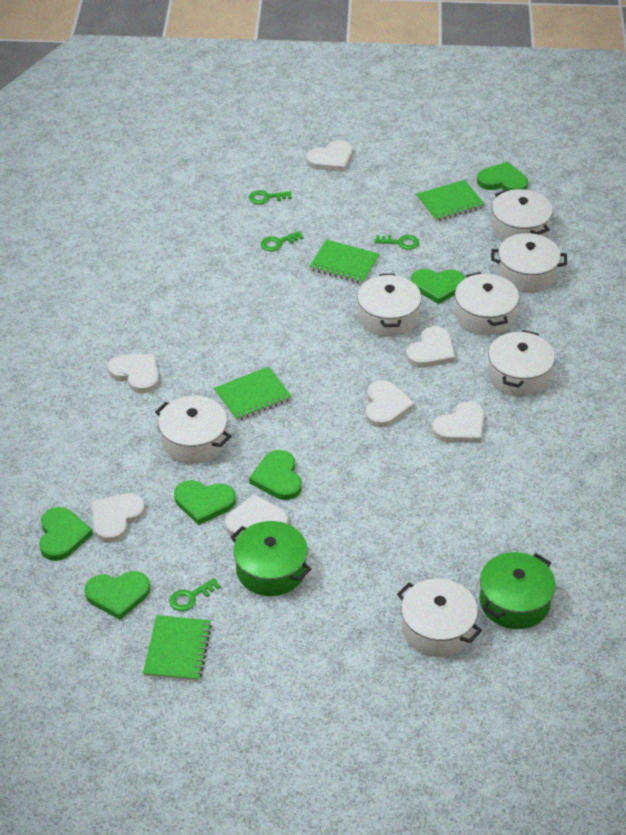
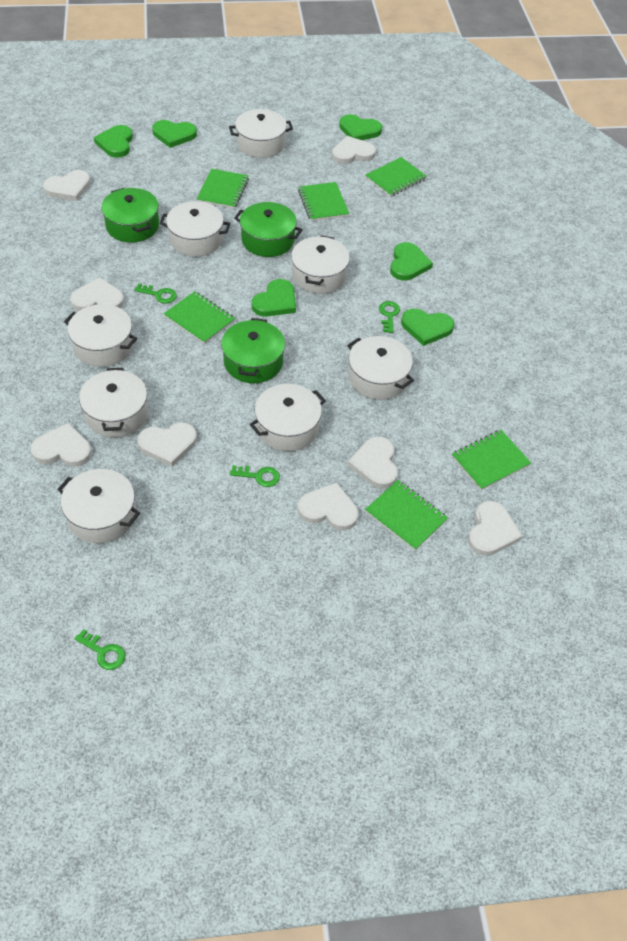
green notebook: 4 -> 6
green pot: 2 -> 3
white heart: 7 -> 8
white pot: 7 -> 8

